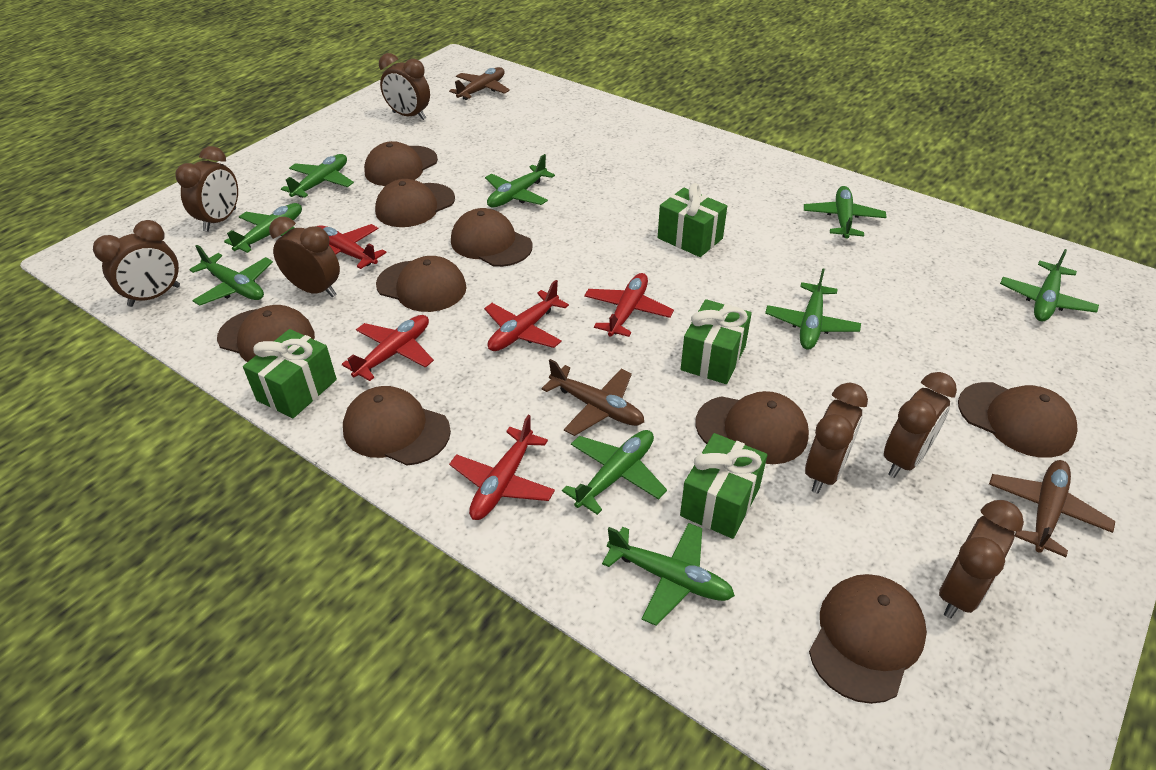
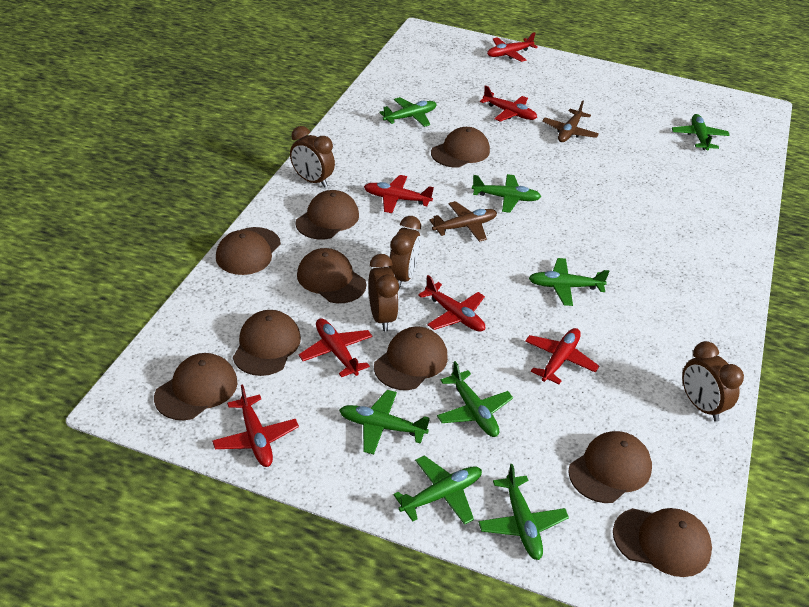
brown clock: 7 -> 4
brown plane: 3 -> 2
green gift: 4 -> 0
green plane: 9 -> 8
red plane: 5 -> 7

